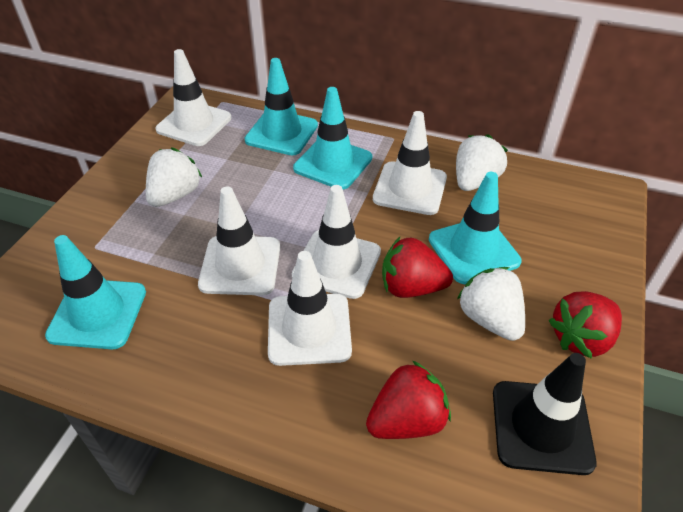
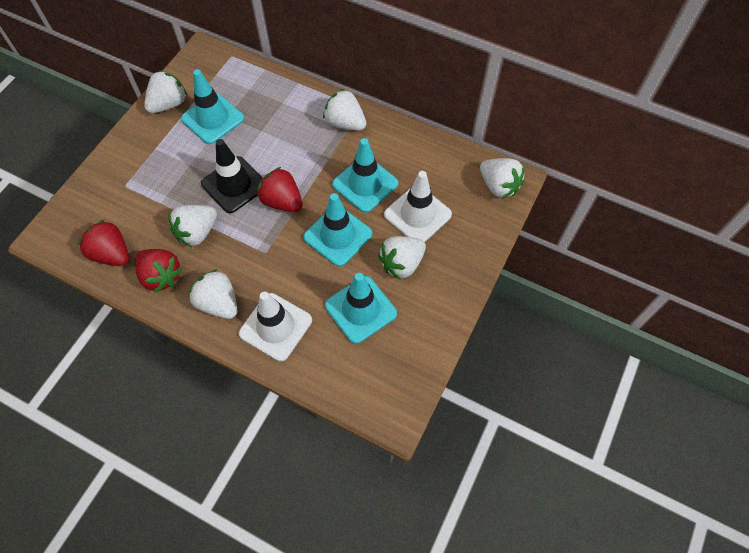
white strawberry: 3 -> 6
white traffic cone: 5 -> 2

